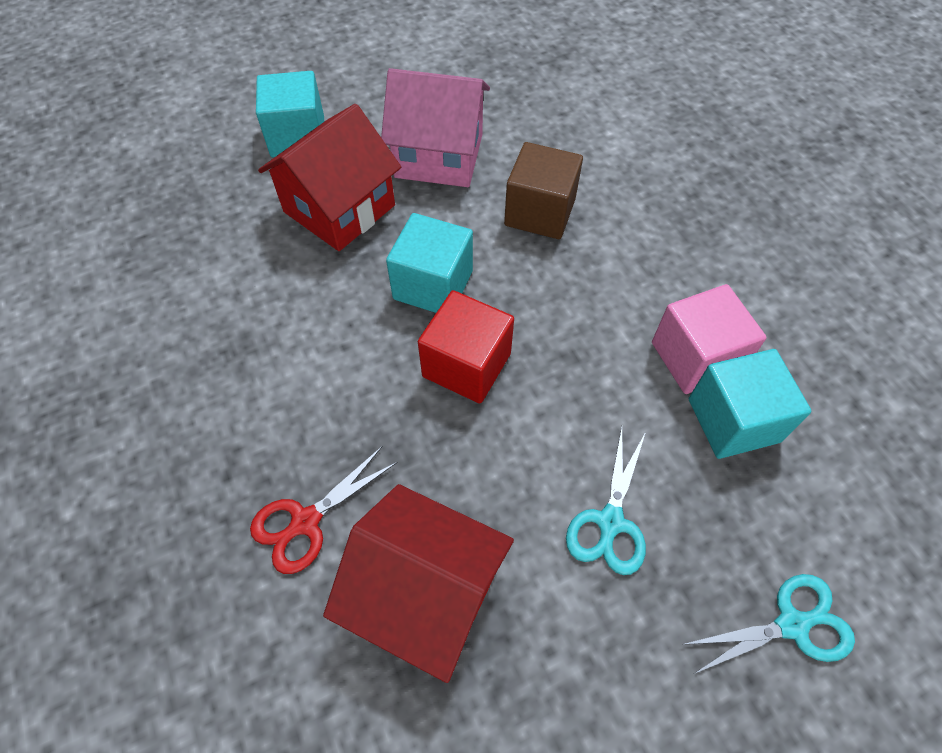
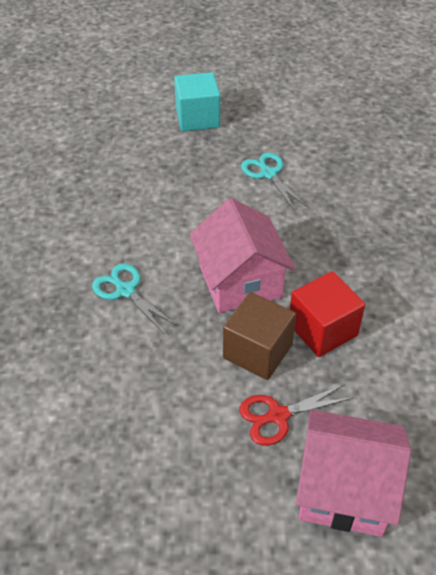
pink cube: 1 -> 0
pink house: 1 -> 2
red house: 2 -> 0
turquoise cube: 3 -> 1

